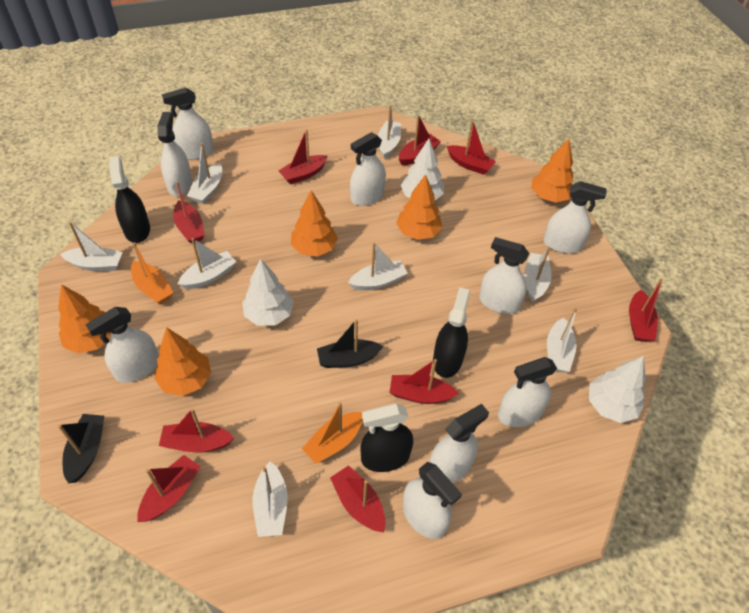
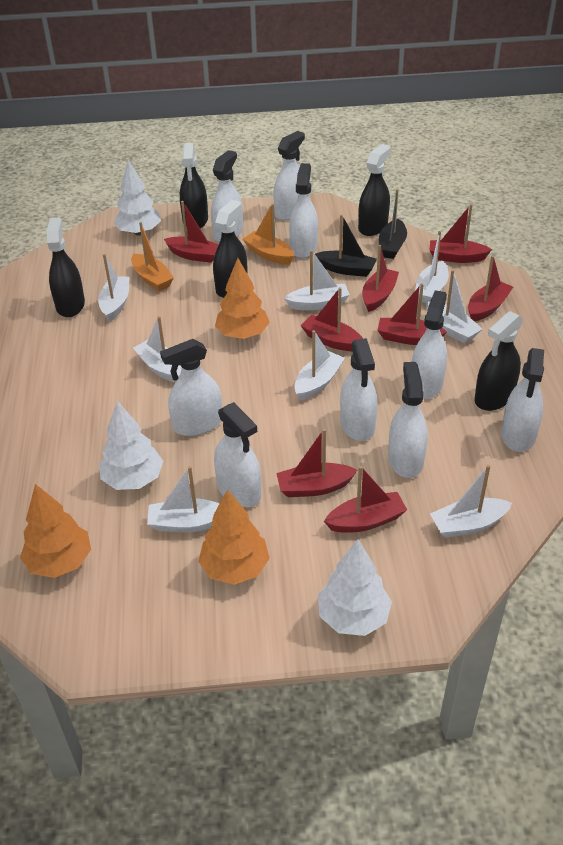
black spray bottle: 3 -> 5
orange tree: 5 -> 3
red boat: 9 -> 8

